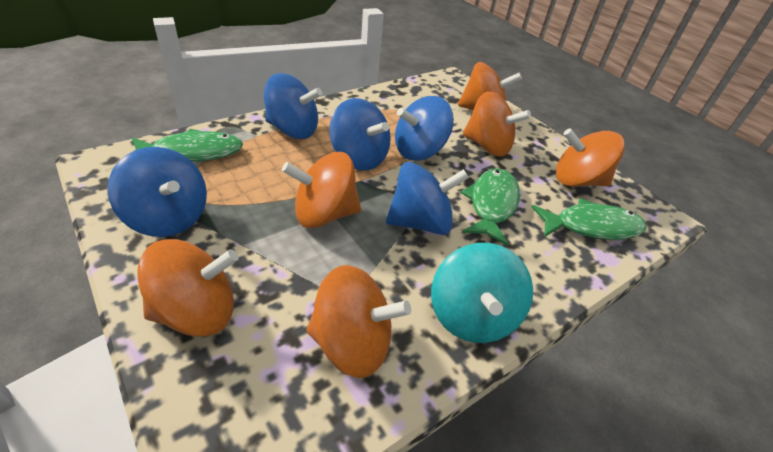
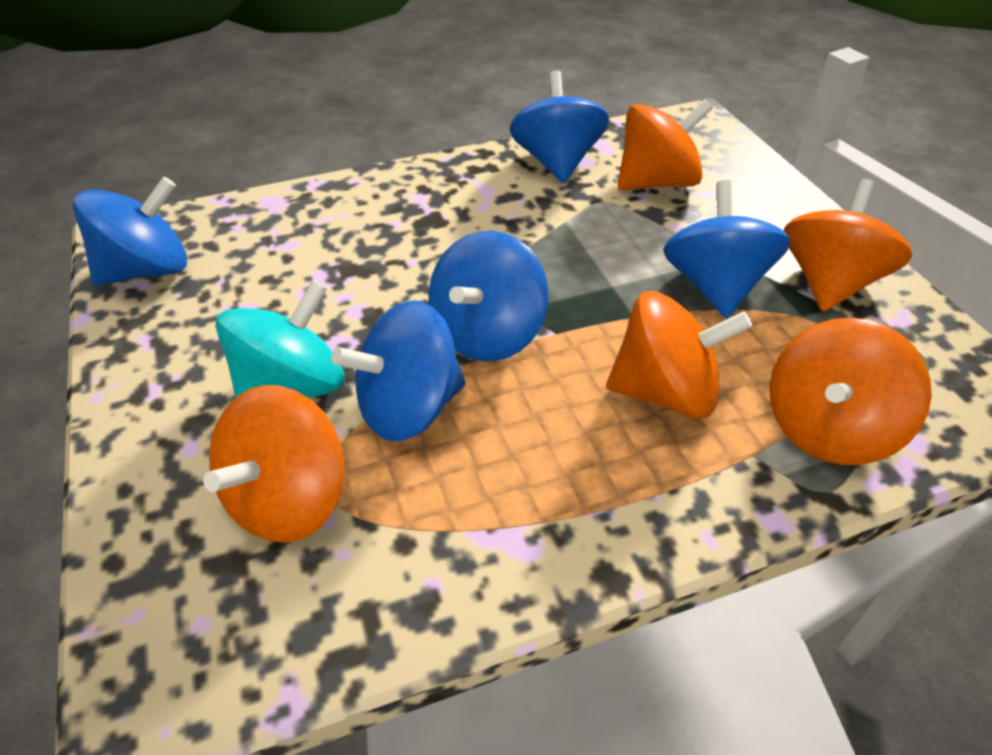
green fish: 3 -> 0
orange spinning top: 6 -> 5

